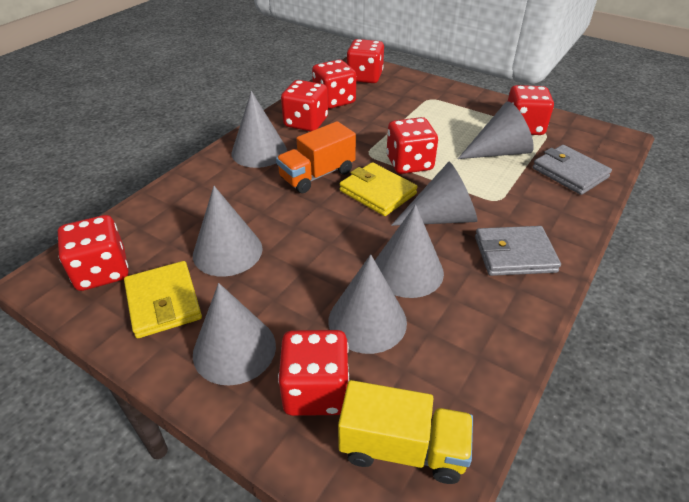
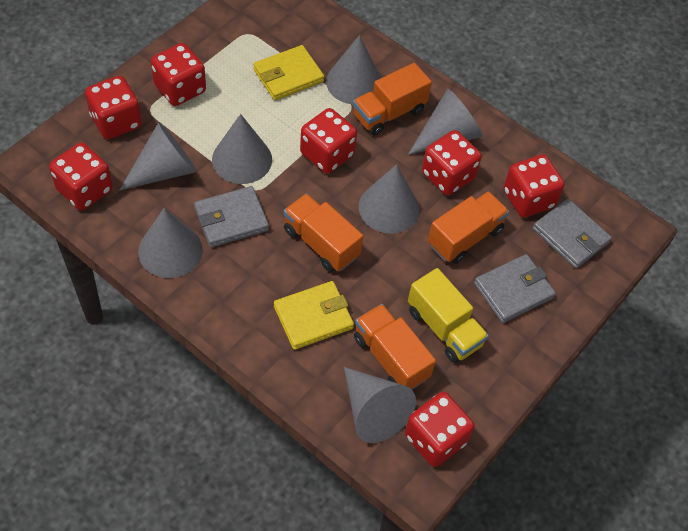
grey wallet: 2 -> 3
orange truck: 1 -> 4

